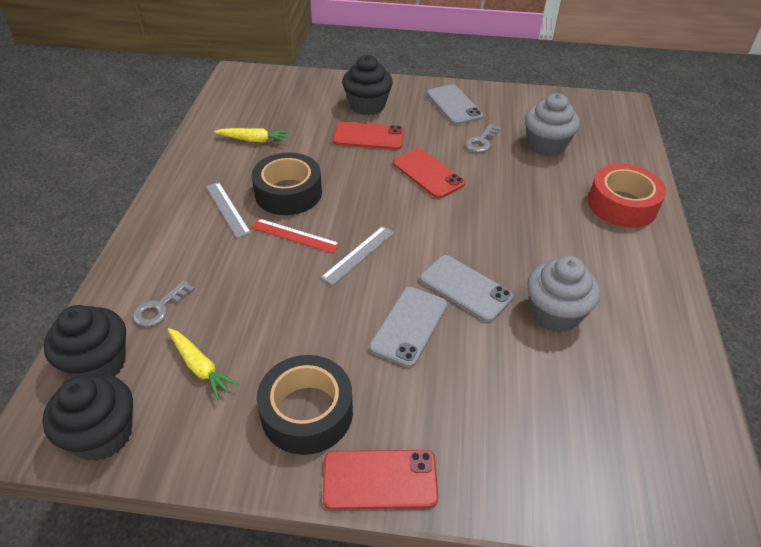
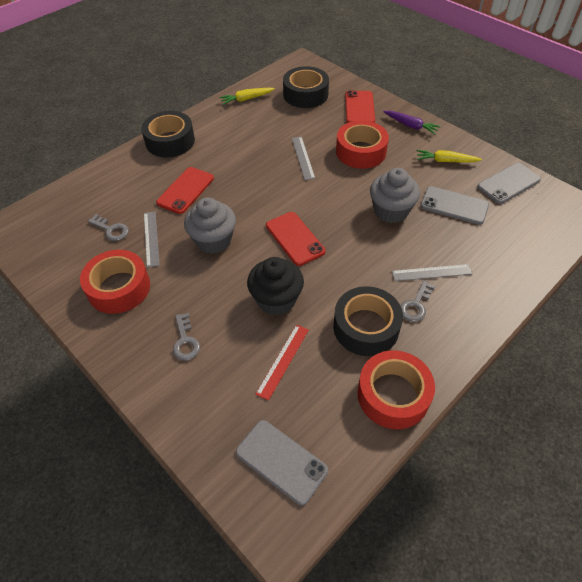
black cupcake: 3 -> 1
black tape: 2 -> 3
grey key: 2 -> 3
grey ruler: 2 -> 3
purple carrot: 0 -> 1
red tape: 1 -> 3

